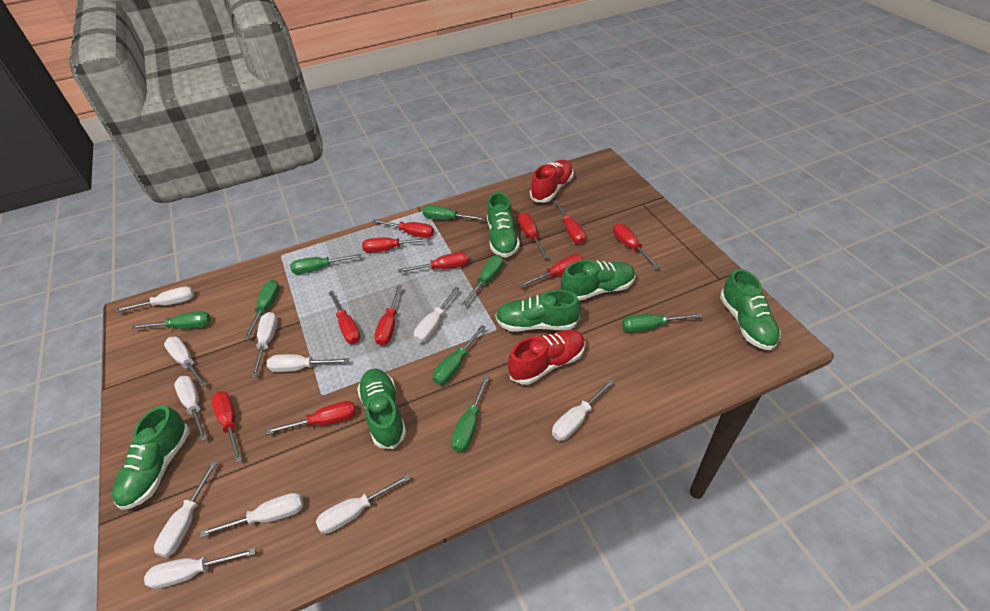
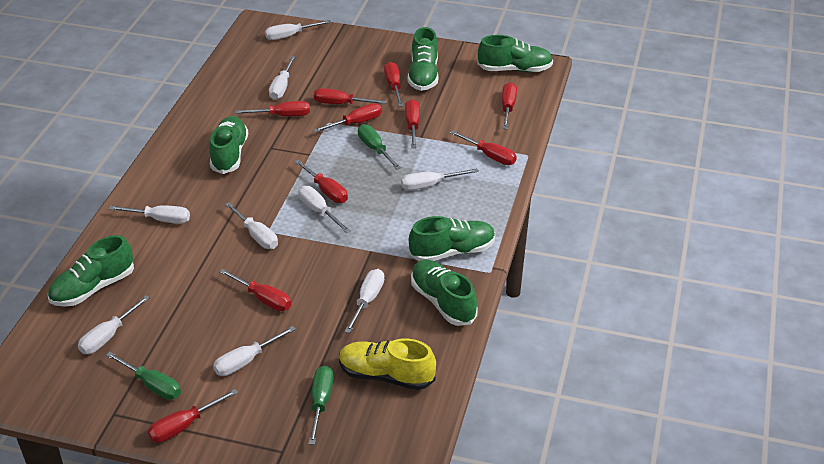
green screwdriver: 8 -> 3
red screwdriver: 11 -> 10
red shoe: 2 -> 0
white screwdriver: 11 -> 9
yellow shoe: 0 -> 1

